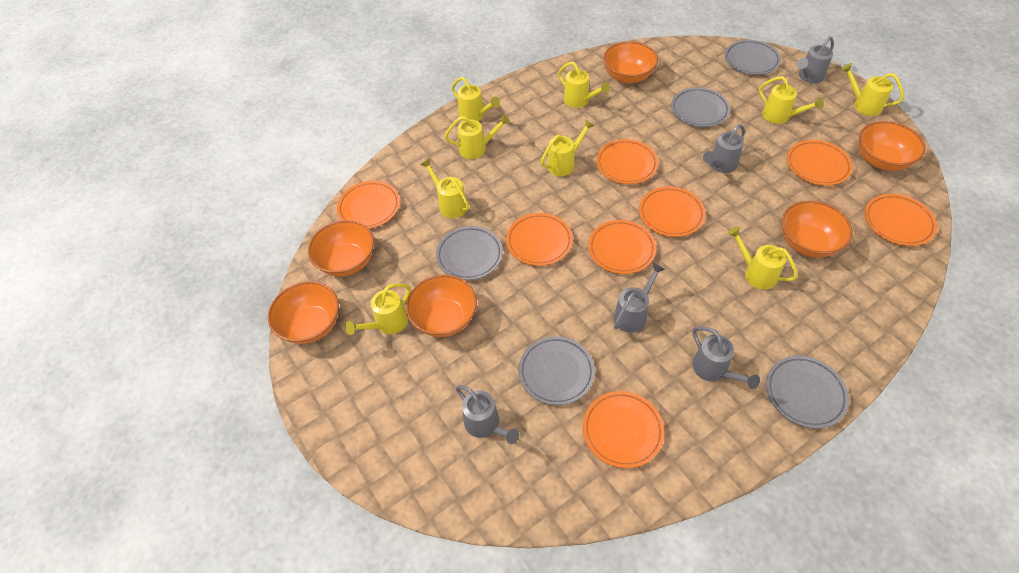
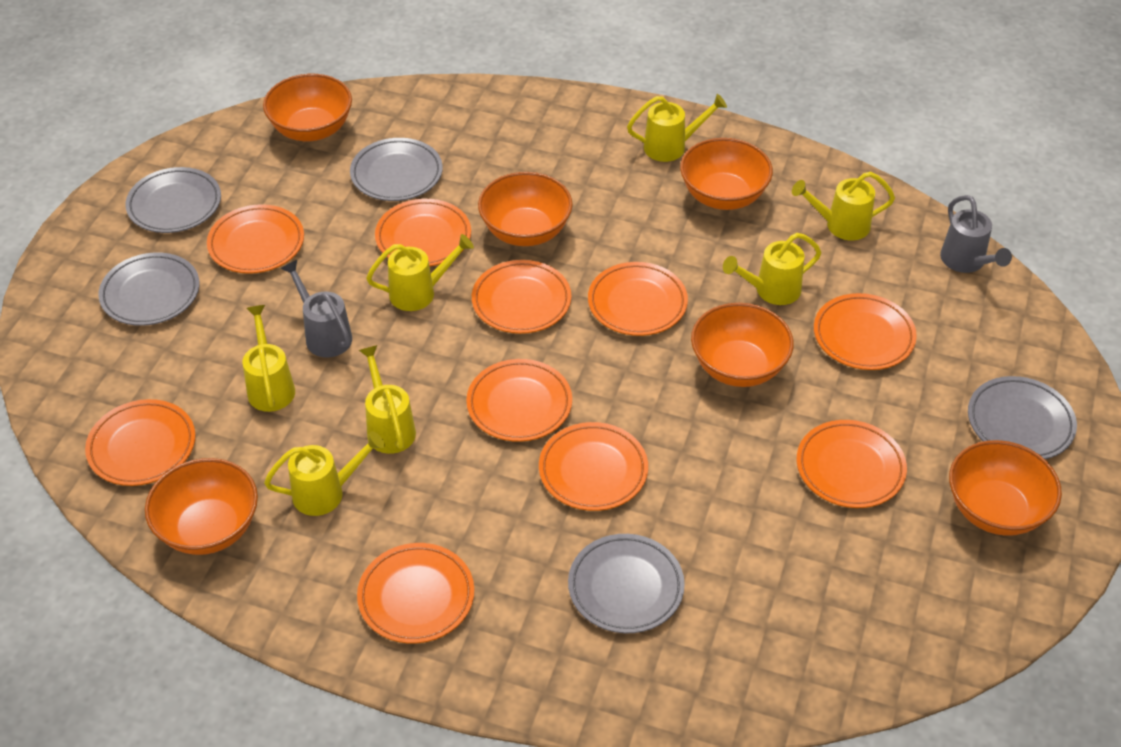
grey watering can: 5 -> 2
orange plate: 8 -> 10
yellow watering can: 9 -> 7

